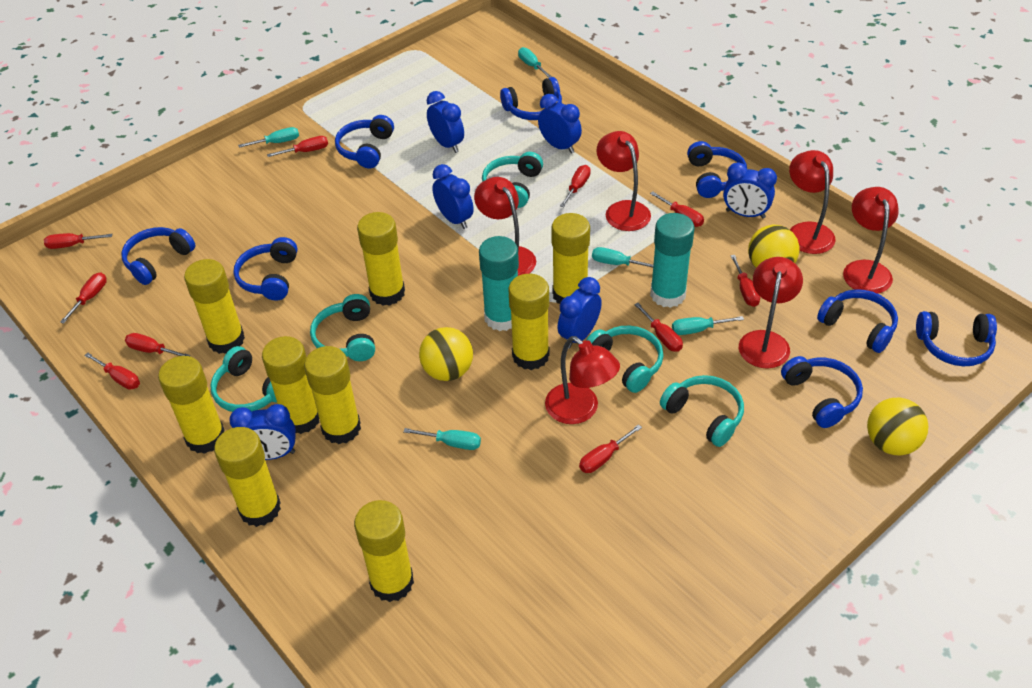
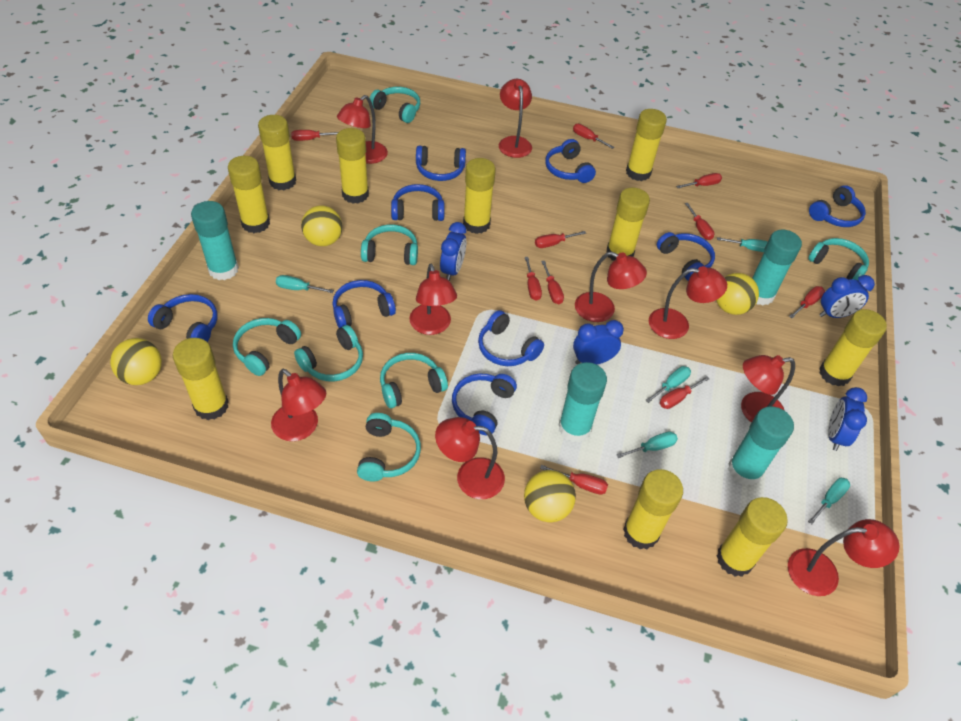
blue clock: 6 -> 4
blue headphones: 8 -> 9
red lamp: 6 -> 9
turquoise glue stick: 2 -> 4
turquoise headphones: 5 -> 7
yellow ball: 3 -> 4
yellow glue stick: 9 -> 10

